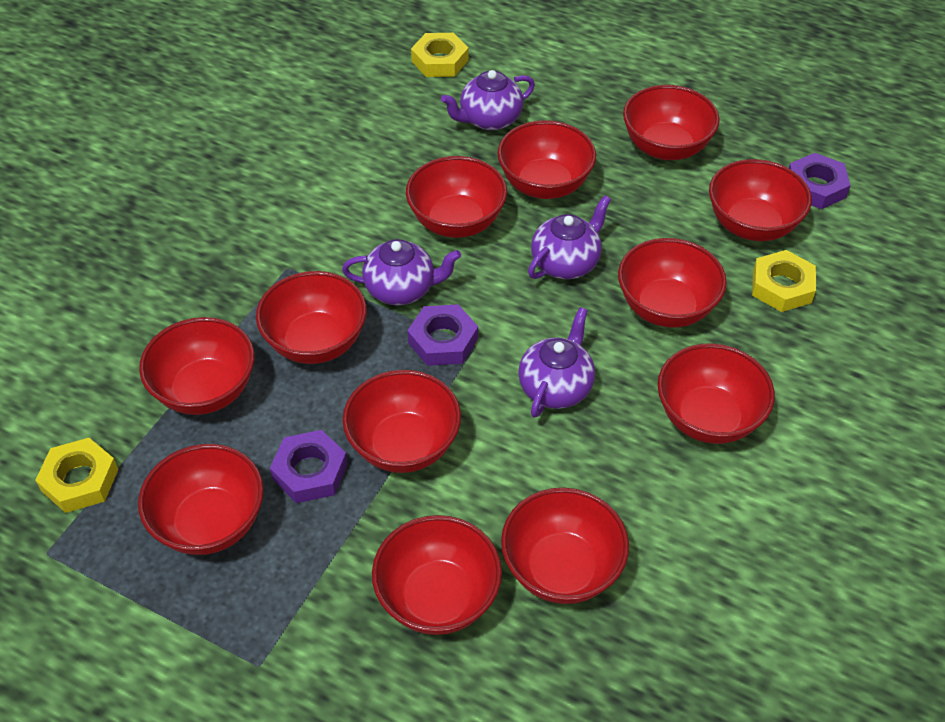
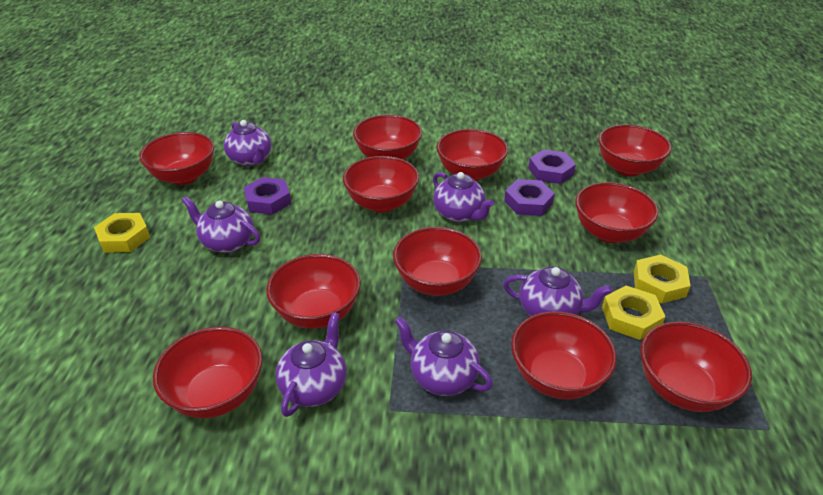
purple teapot: 4 -> 6
red bowl: 12 -> 11

